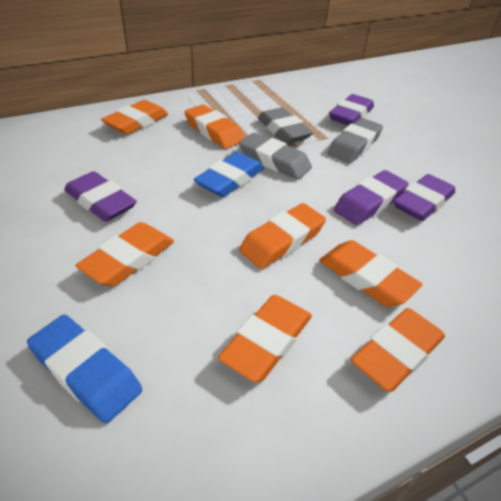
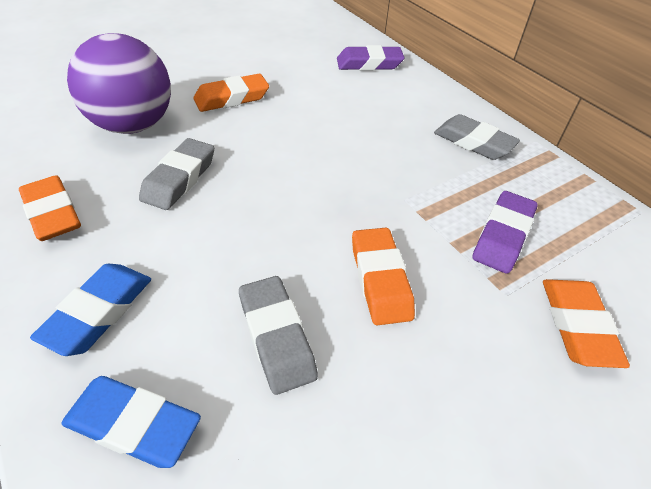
orange eraser: 7 -> 4
purple ball: 0 -> 1
purple eraser: 4 -> 2

